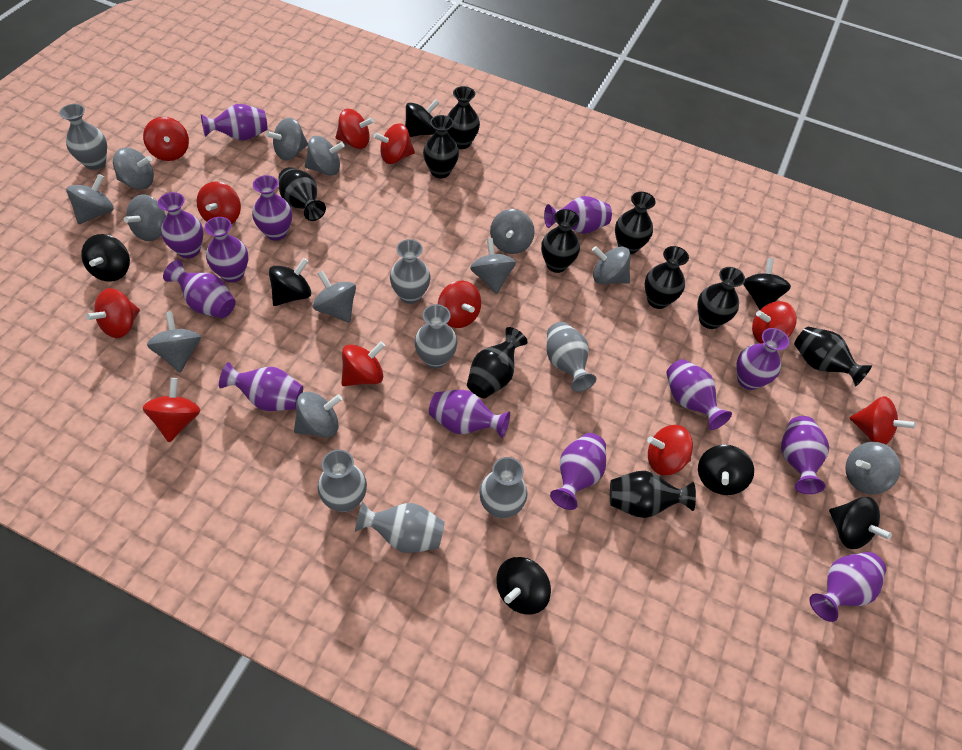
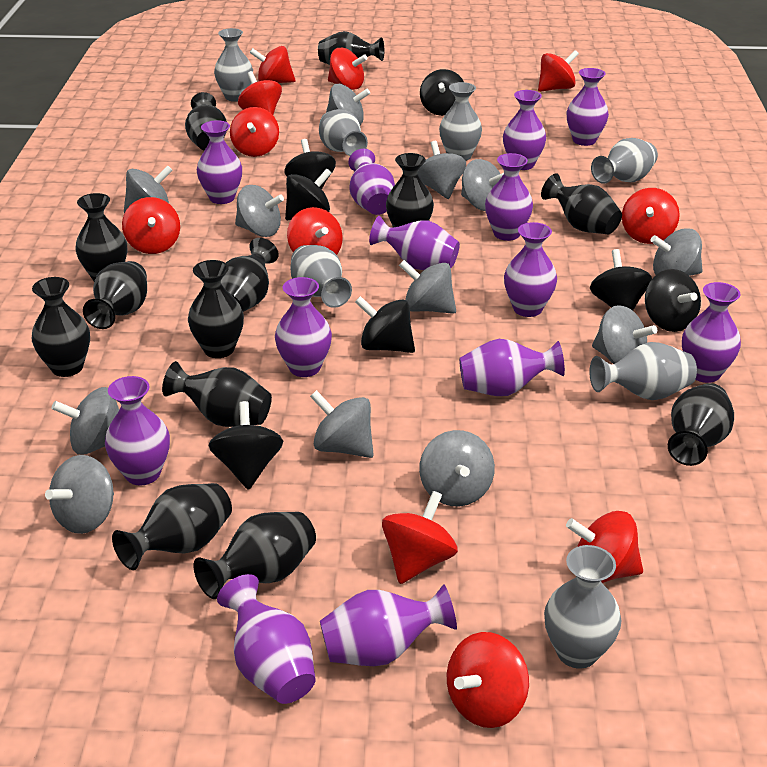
black vase: 10 -> 13

